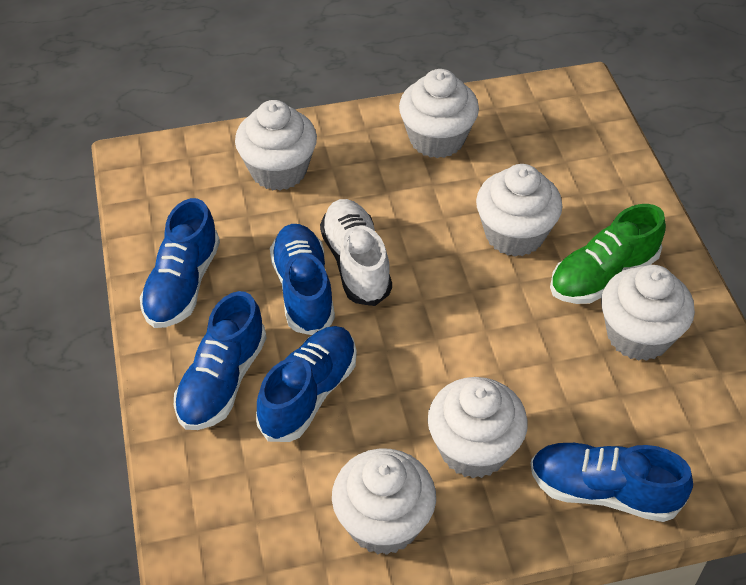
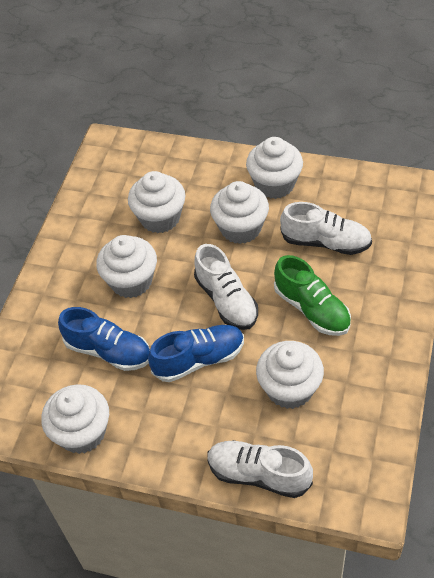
blue shoe: 5 -> 2
white shoe: 1 -> 3

